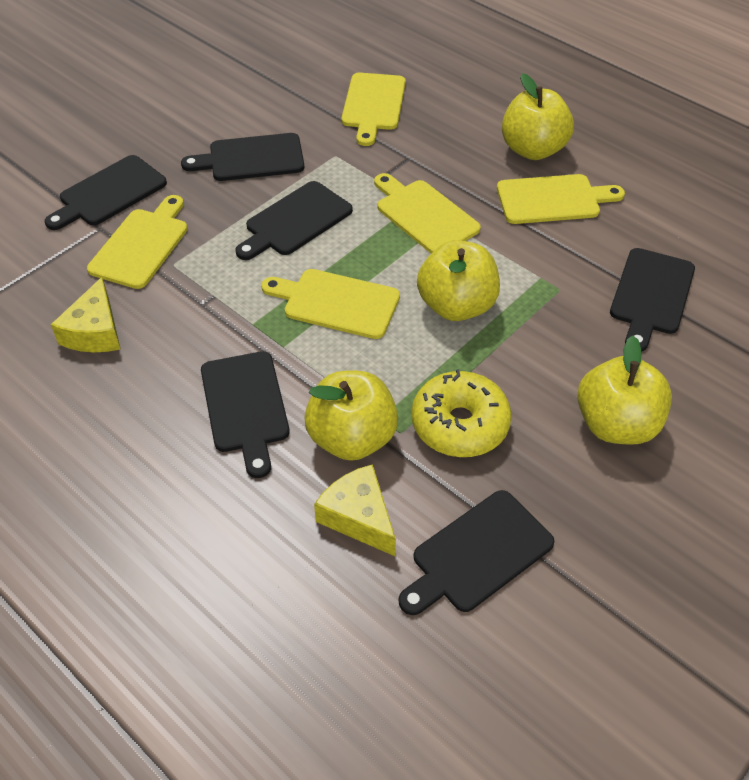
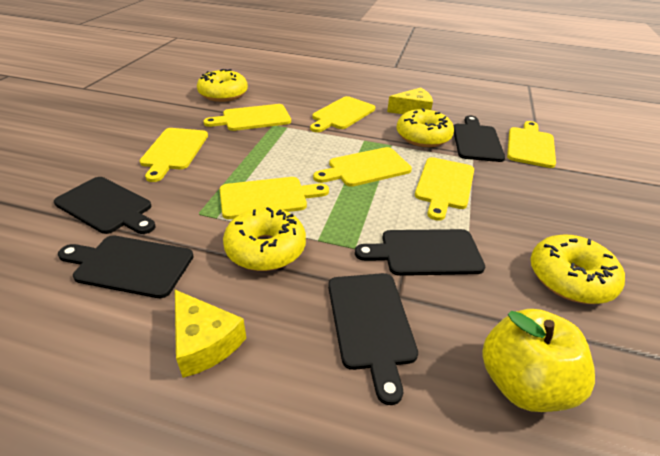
black cutting board: 6 -> 5
yellow apple: 4 -> 1
yellow cutting board: 5 -> 7
yellow donut: 1 -> 4

